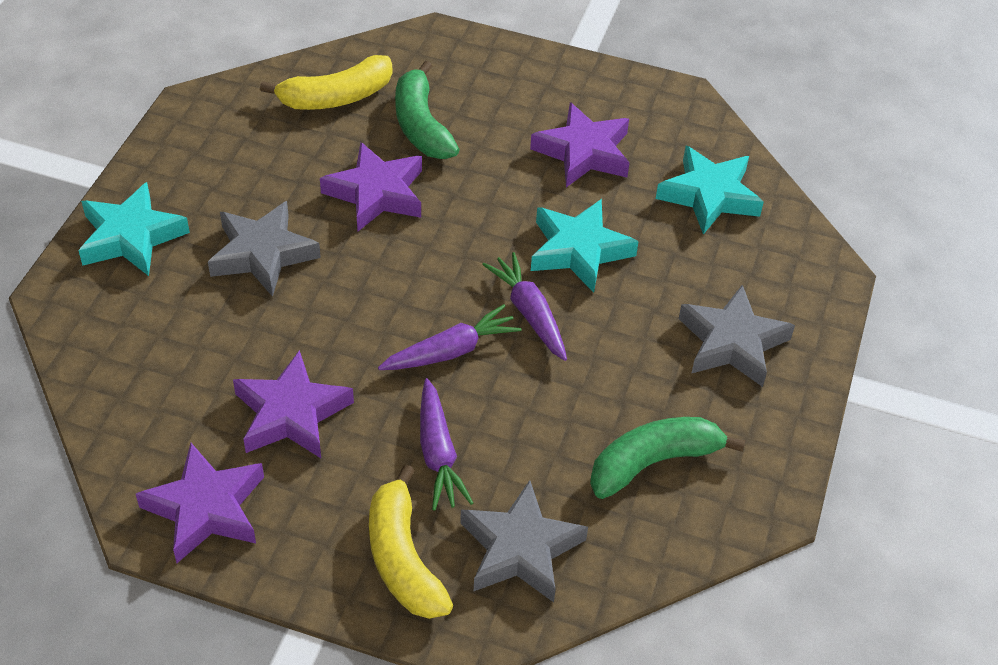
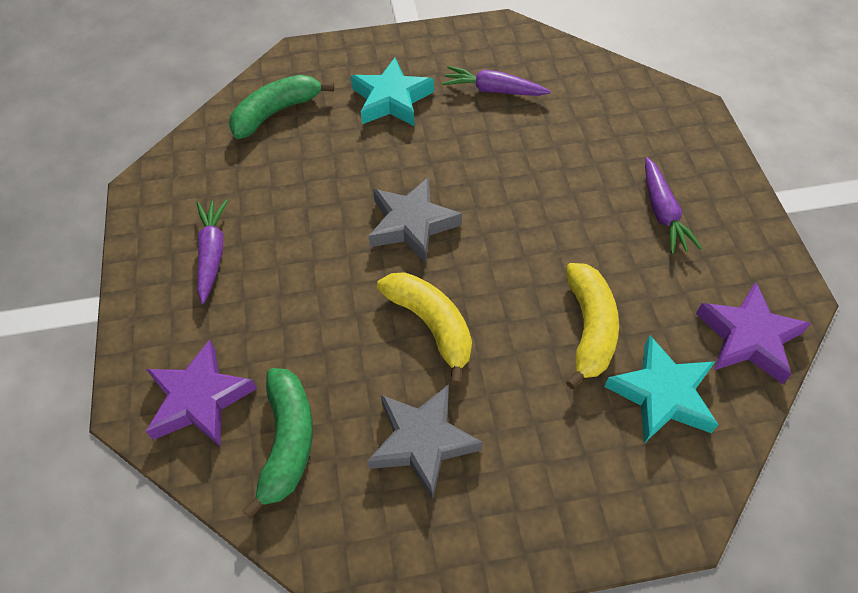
grey star: 3 -> 2
purple star: 4 -> 2
turquoise star: 3 -> 2

